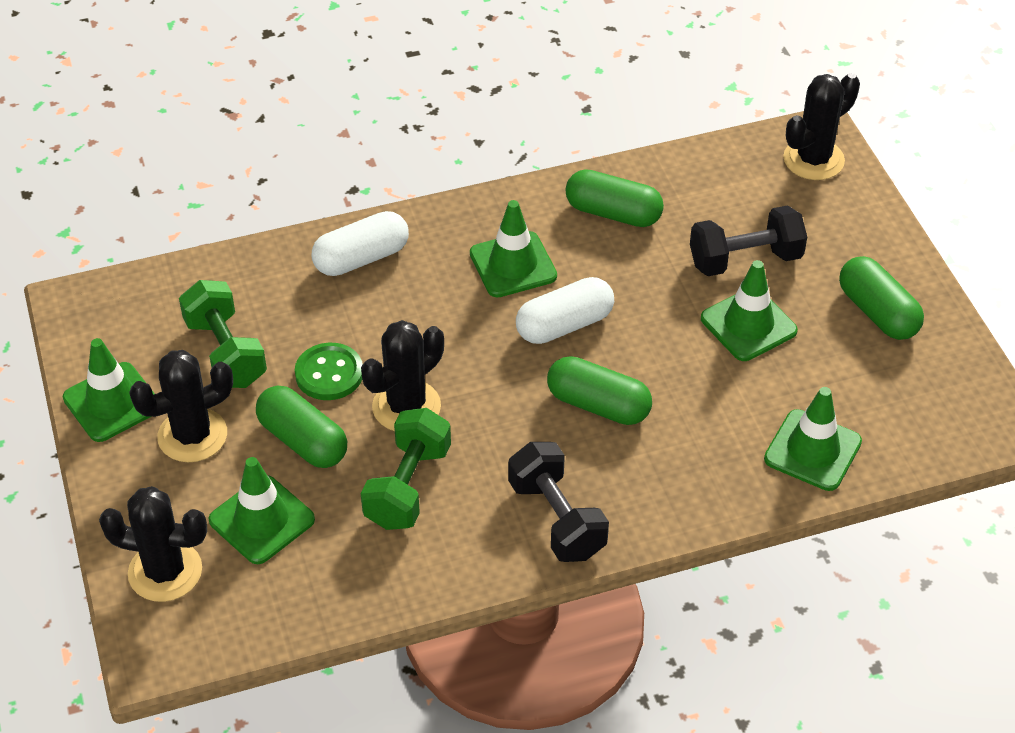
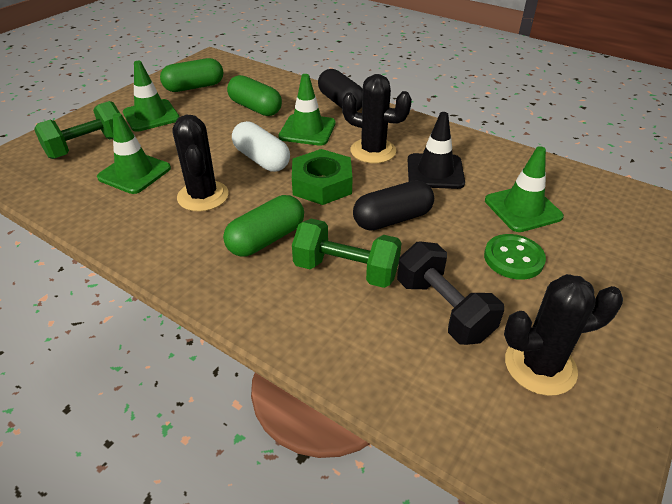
black cactus: 4 -> 3
black capsule: 0 -> 2
black dumbbell: 2 -> 1
black traffic cone: 0 -> 1
green capsule: 4 -> 3
green nut: 0 -> 1
green traffic cone: 5 -> 4
white capsule: 2 -> 1

